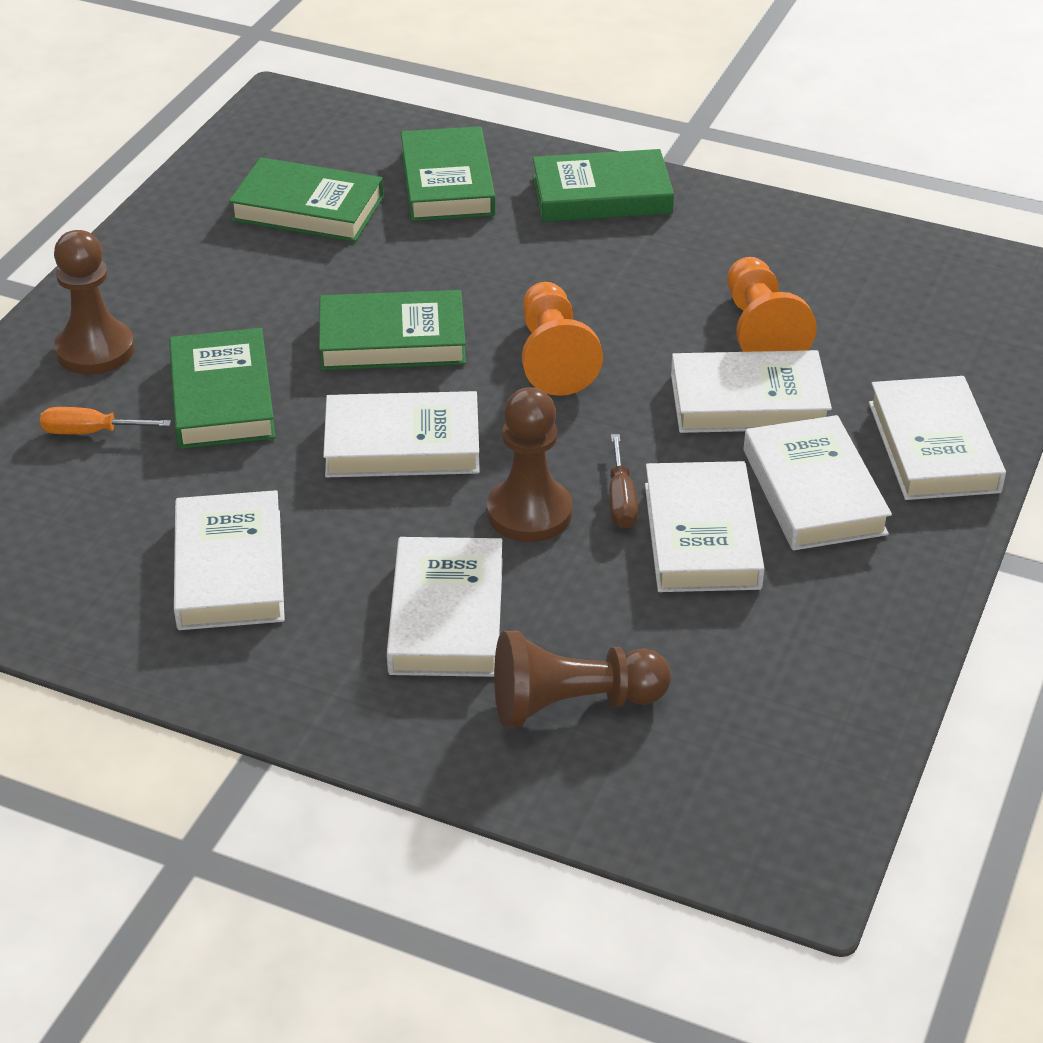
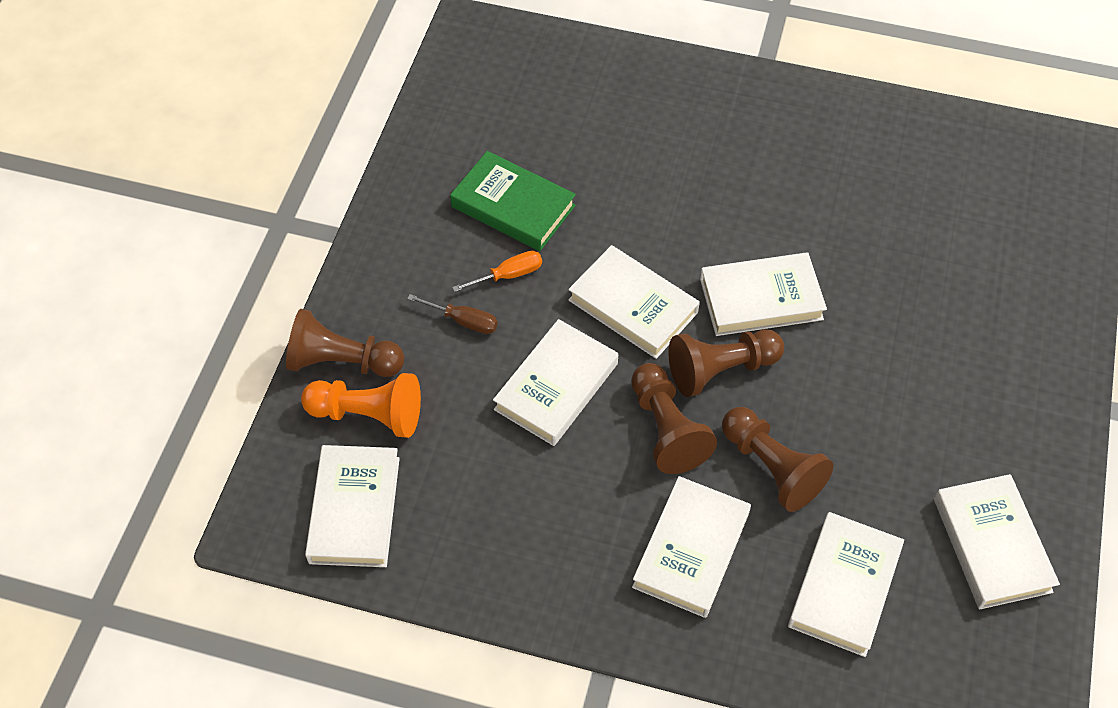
brown pawn: 3 -> 4
green book: 5 -> 1
orange pawn: 2 -> 1

